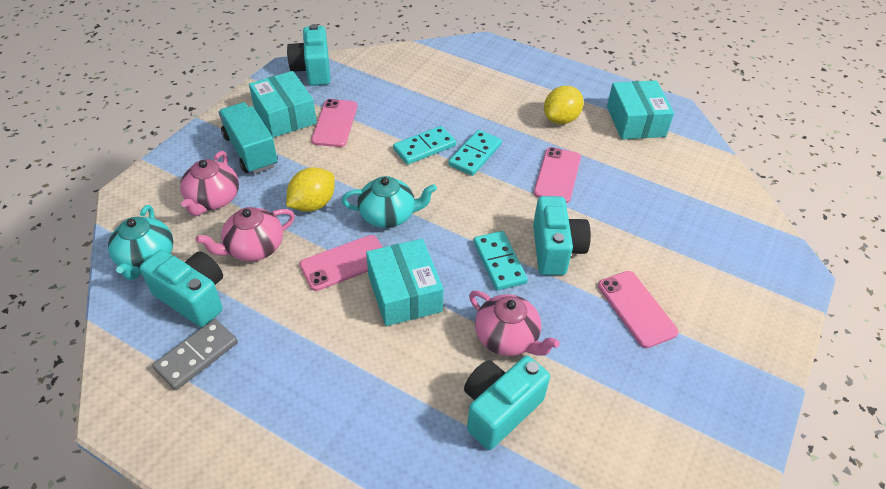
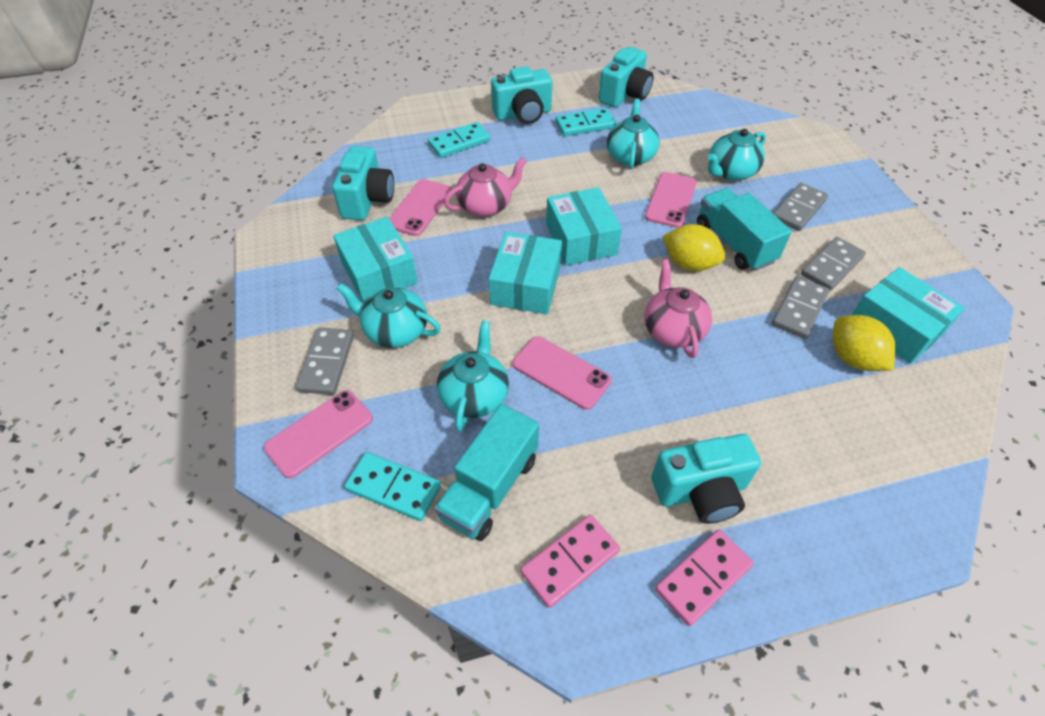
grey domino: 1 -> 4
pink domino: 0 -> 2
pink teapot: 3 -> 2
turquoise box: 3 -> 4
turquoise teapot: 2 -> 4
turquoise truck: 1 -> 2

